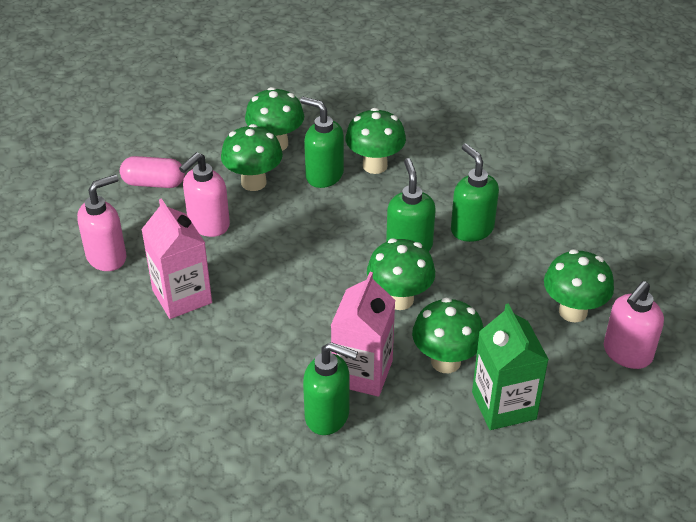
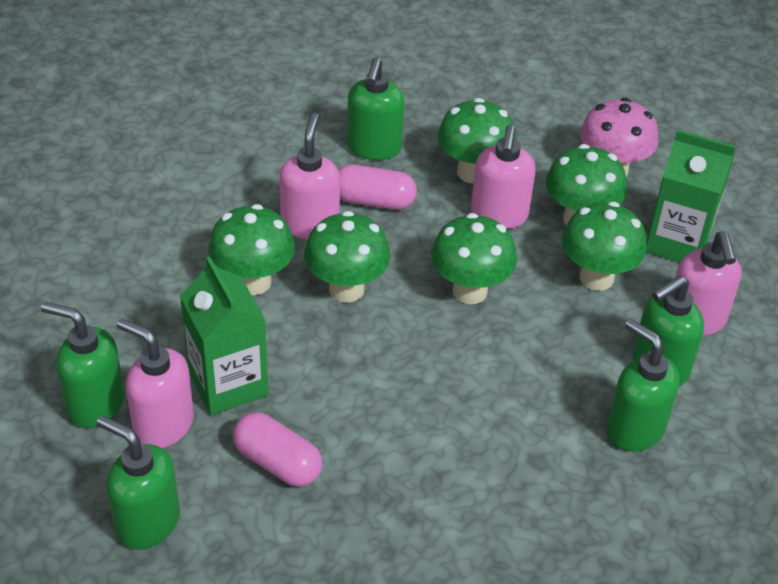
green carton: 1 -> 2
green soap dispenser: 4 -> 5
pink capsule: 1 -> 2
pink carton: 2 -> 0
pink mushroom: 0 -> 1
pink soap dispenser: 3 -> 4

